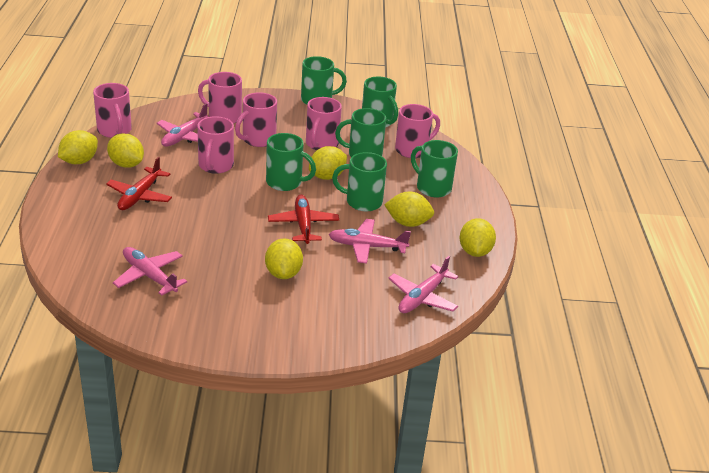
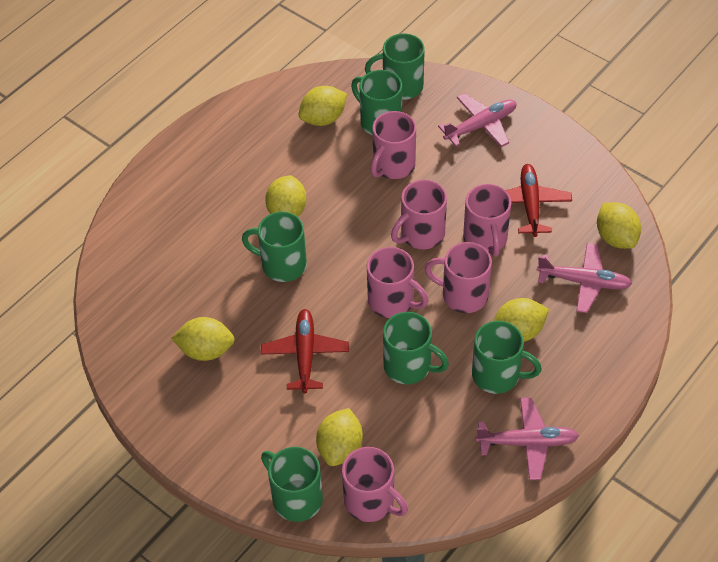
pink plane: 4 -> 3

